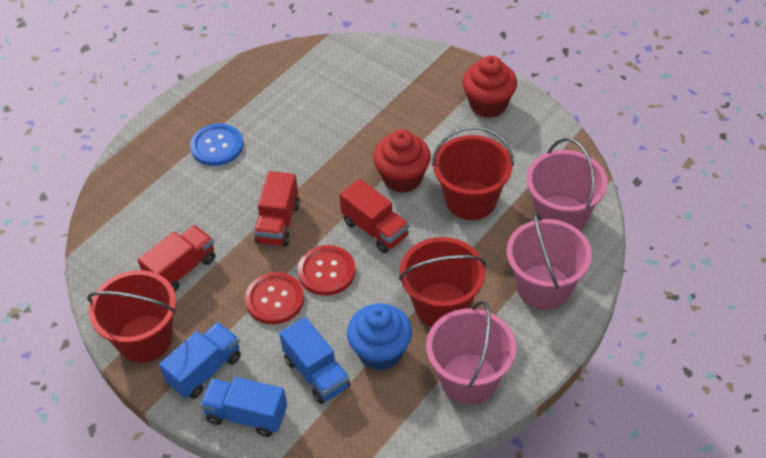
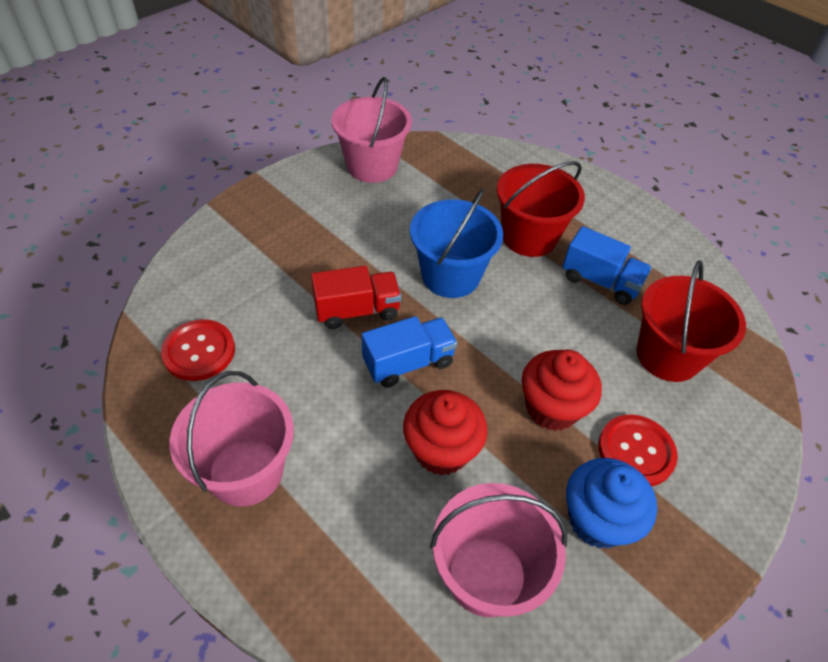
blue bucket: 0 -> 1
blue button: 1 -> 0
blue truck: 3 -> 2
red bucket: 3 -> 2
red truck: 3 -> 1

